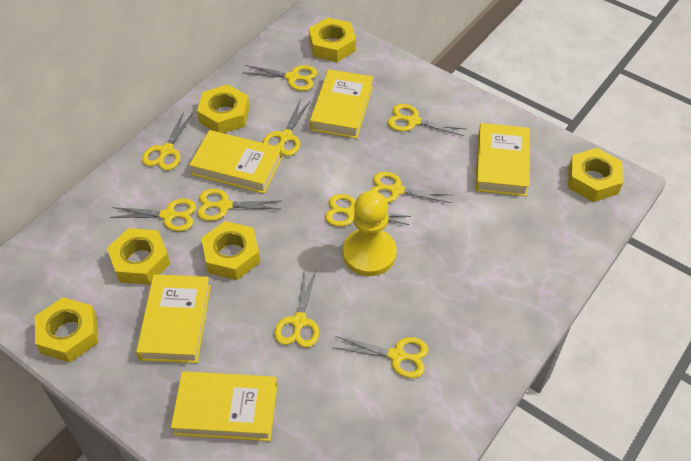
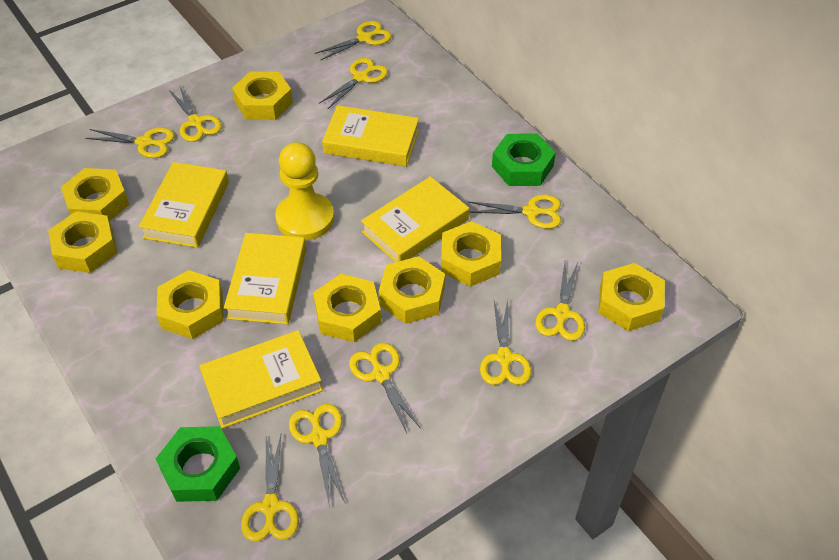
green nut: 0 -> 2
yellow nut: 6 -> 8

